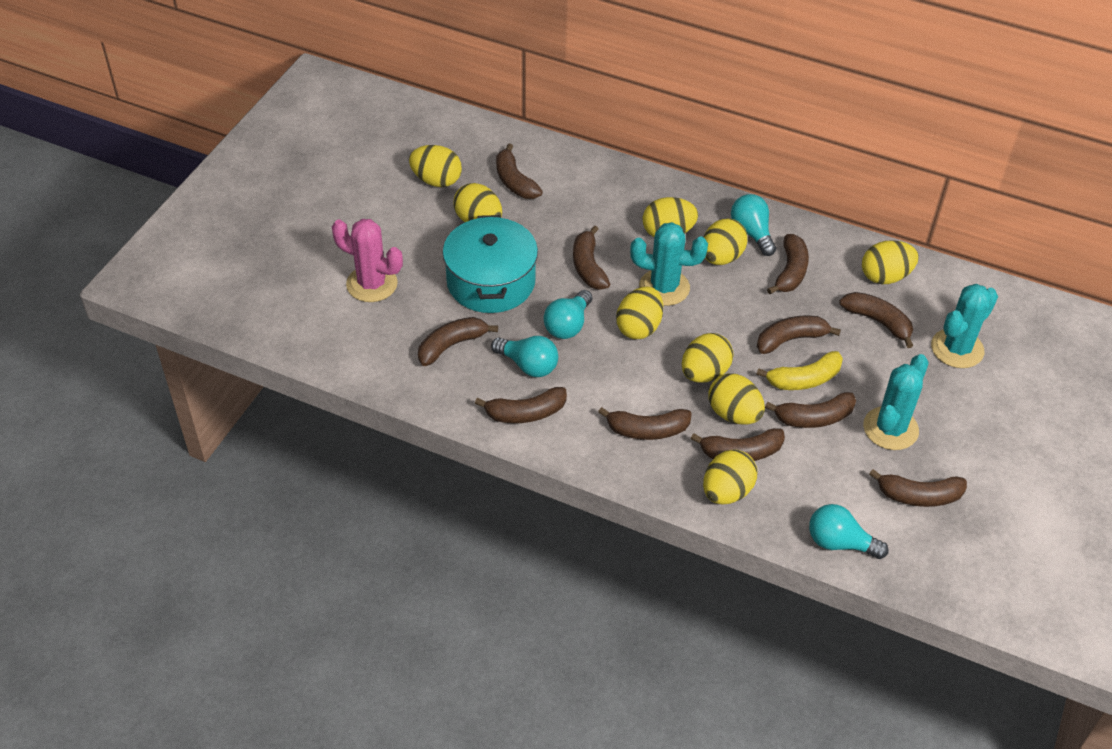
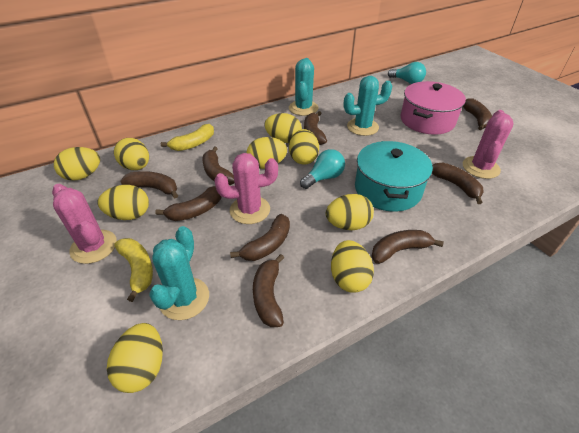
brown banana: 11 -> 9
pink cactus: 1 -> 3
pink pot: 0 -> 1
turquoise light bulb: 4 -> 2
yellow banana: 1 -> 2

